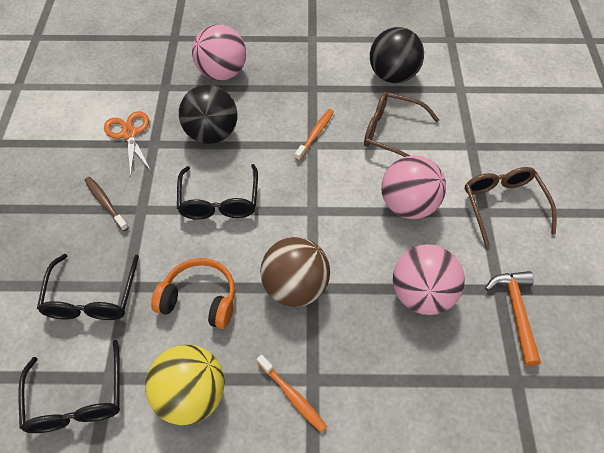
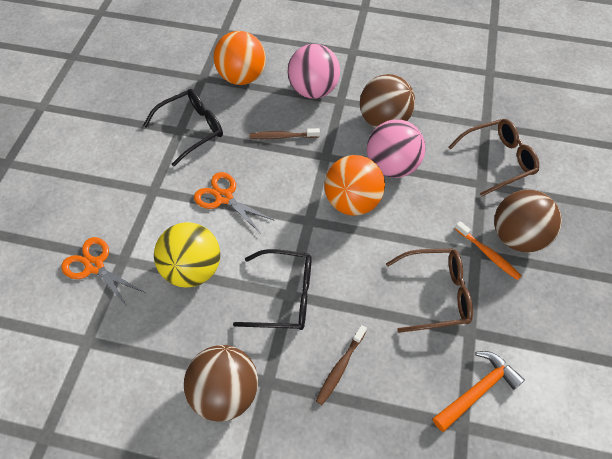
black ball: 2 -> 0
black glasses: 3 -> 2
brown ball: 1 -> 3
brown toothbrush: 1 -> 2
orange ball: 0 -> 2
orange headphones: 1 -> 0
orange scissors: 1 -> 2
orange toothbrush: 2 -> 1
pink ball: 3 -> 2

